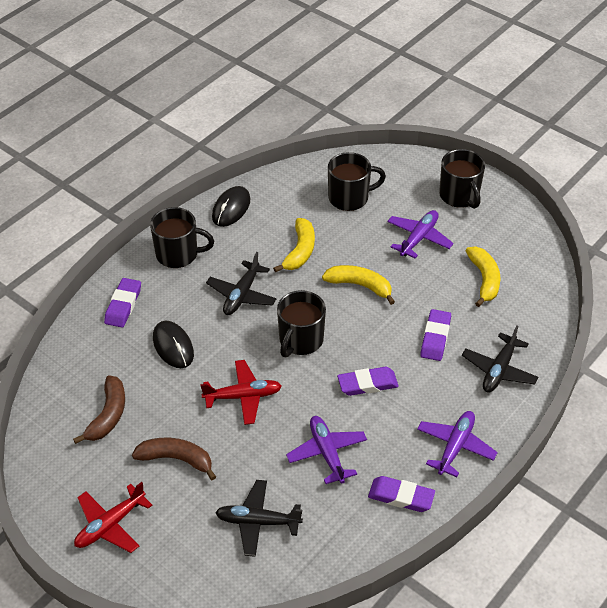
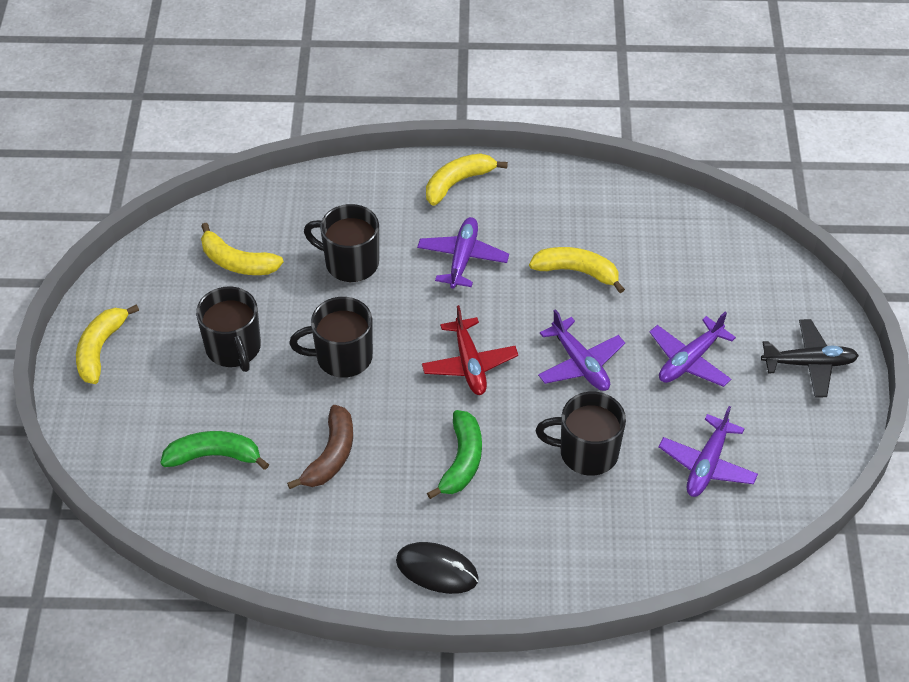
black mouse: 2 -> 1
black plane: 3 -> 1
brown banana: 2 -> 1
green banana: 0 -> 2
purple eraser: 4 -> 0
purple plane: 3 -> 4
red plane: 2 -> 1
yellow banana: 3 -> 4

